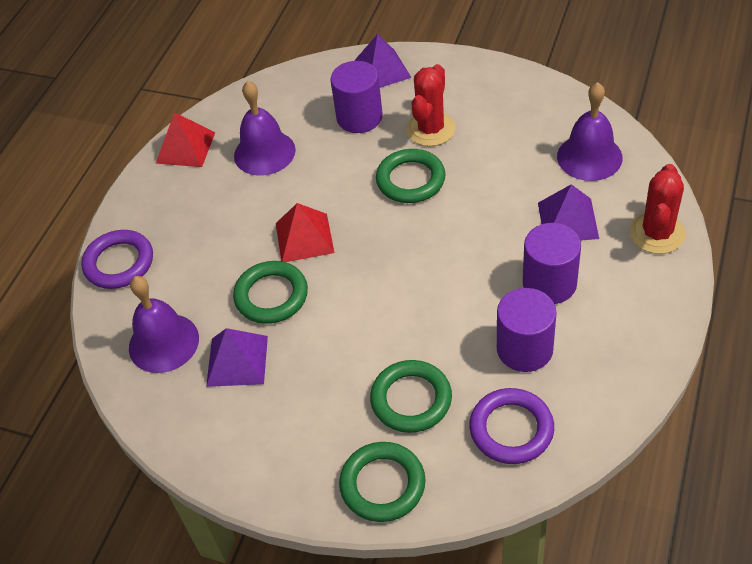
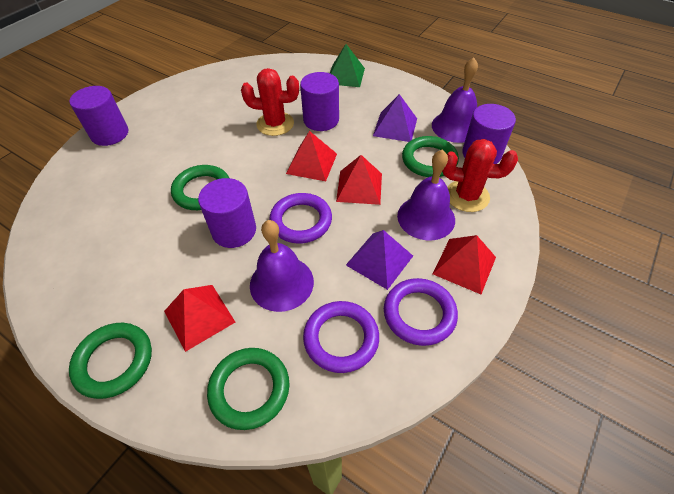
green pyramid: 0 -> 1
purple cylinder: 3 -> 4
purple pyramid: 3 -> 2
purple ring: 2 -> 3
red pyramid: 2 -> 4

